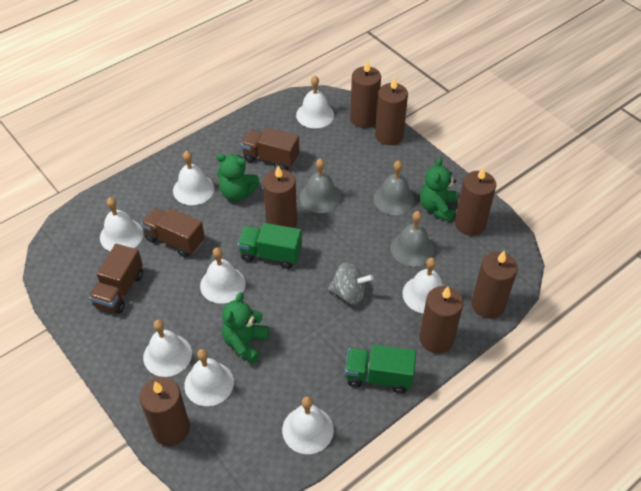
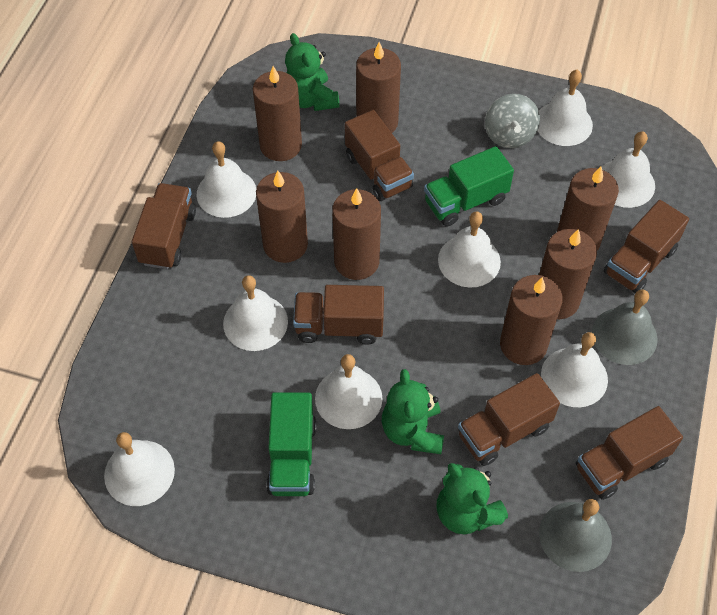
brown truck: 3 -> 6
grey bell: 3 -> 2

